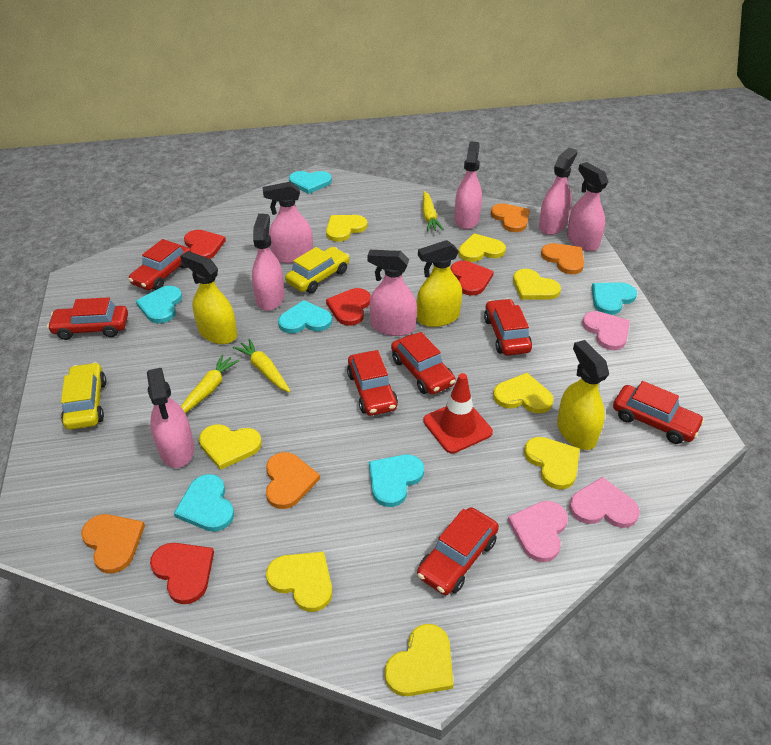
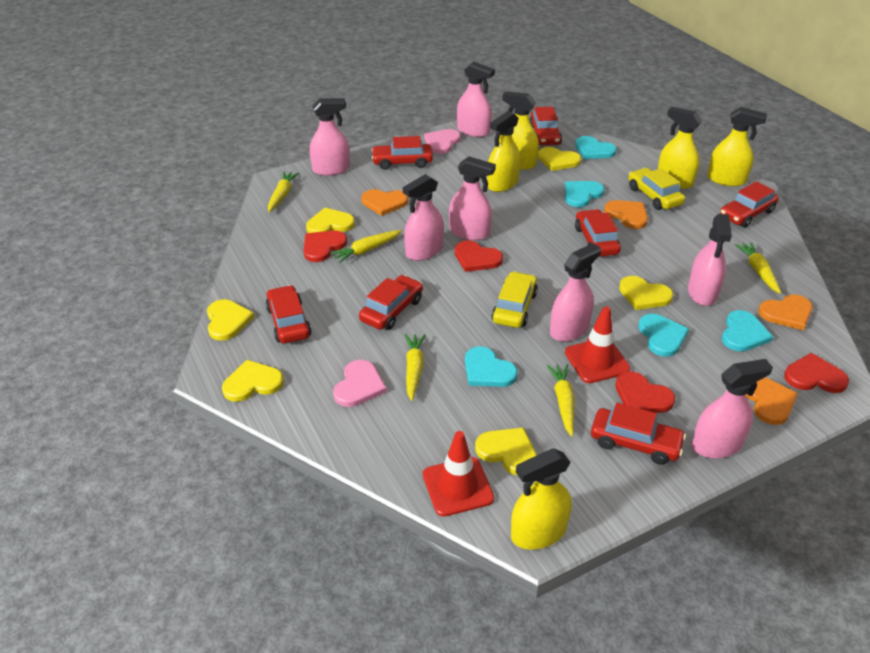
pink heart: 3 -> 2
red traffic cone: 1 -> 2
turquoise heart: 6 -> 5
yellow carrot: 3 -> 5
yellow heart: 8 -> 6
yellow spray bottle: 3 -> 5

